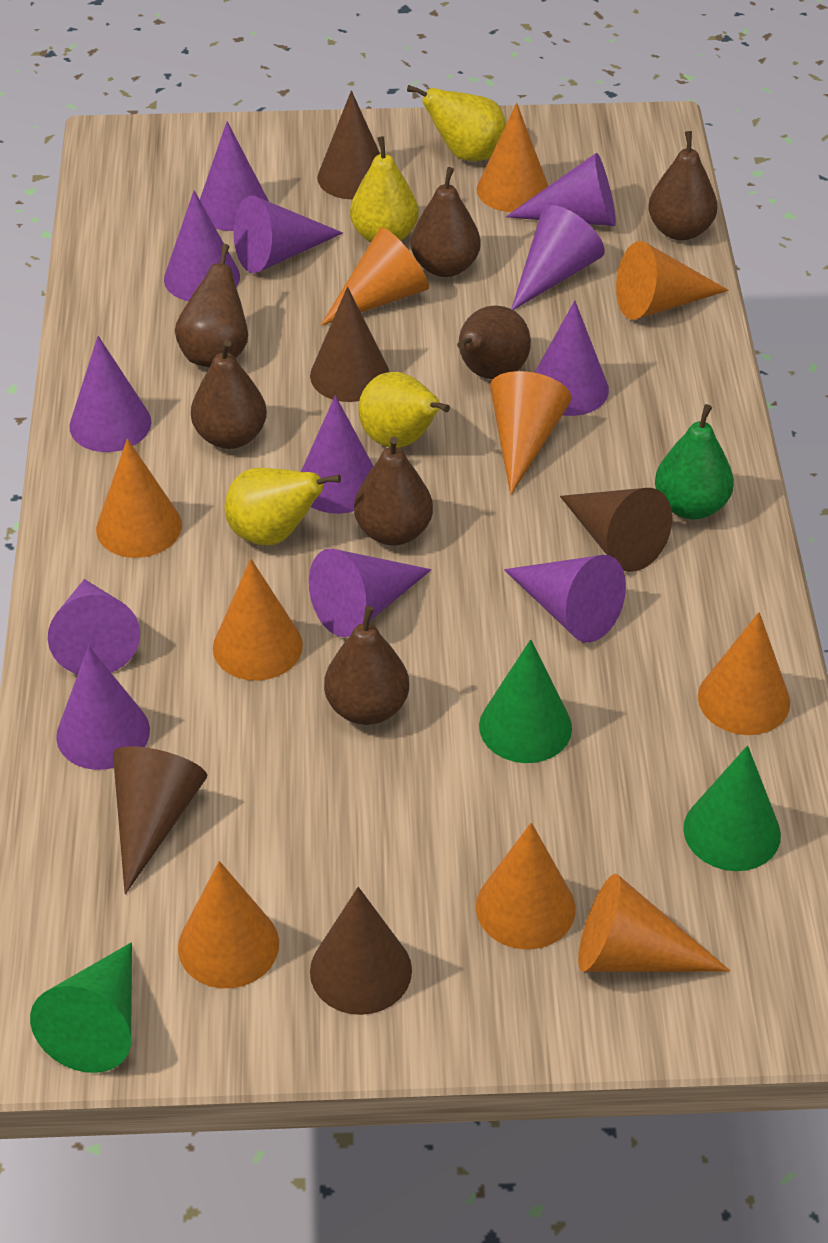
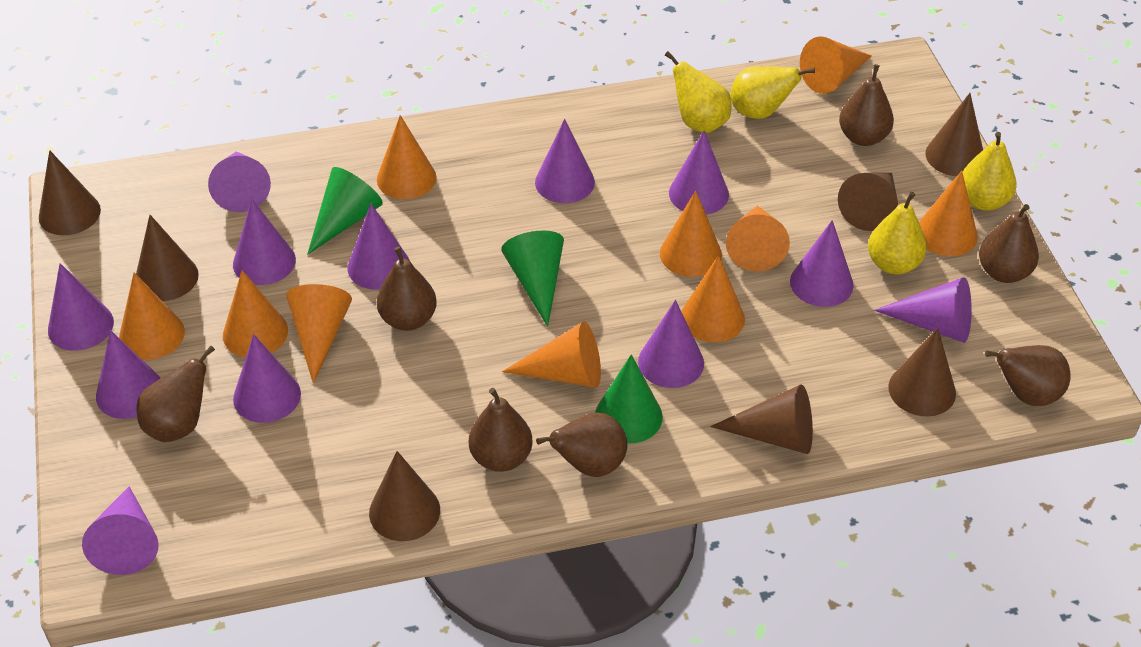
brown cone: 5 -> 7
green pear: 1 -> 0

